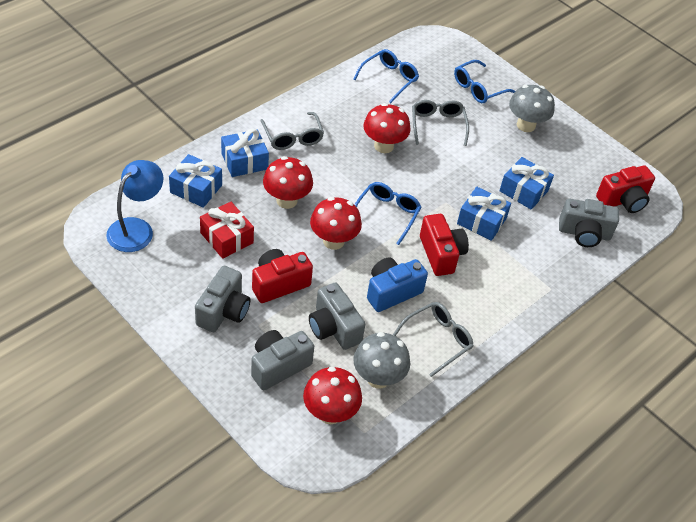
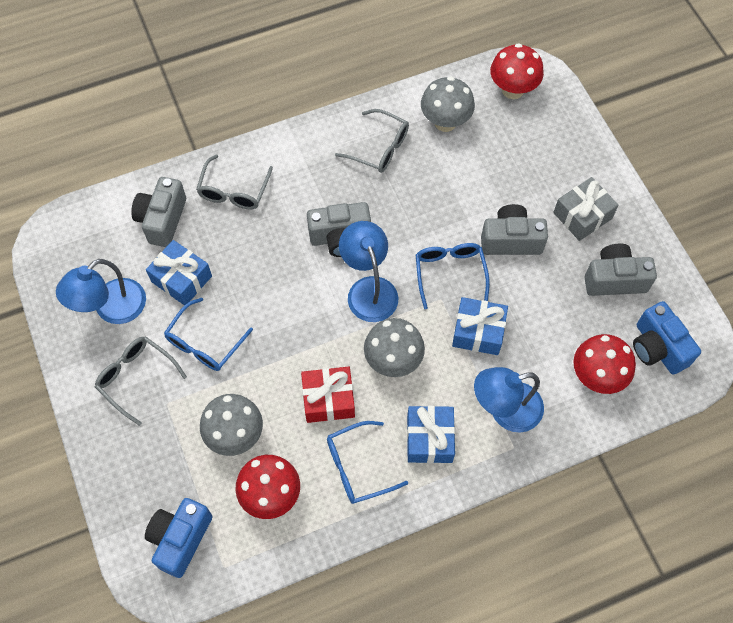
blue camera: 1 -> 2
blue gift: 4 -> 3
blue lamp: 1 -> 3
grey gift: 0 -> 1
grey mushroom: 2 -> 3
red camera: 3 -> 0
red mushroom: 4 -> 3

